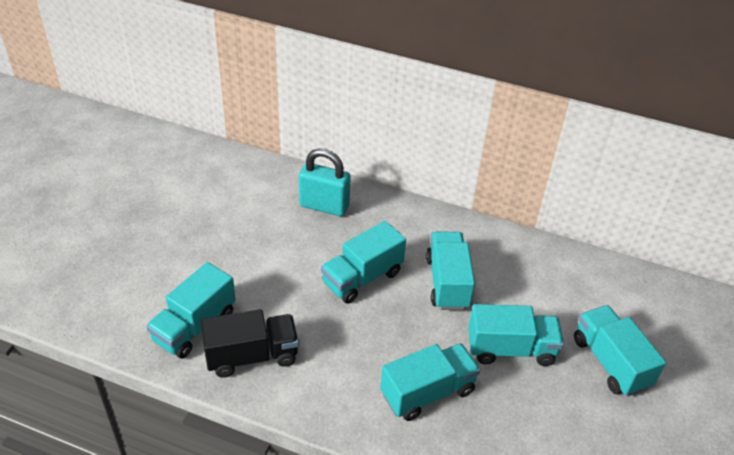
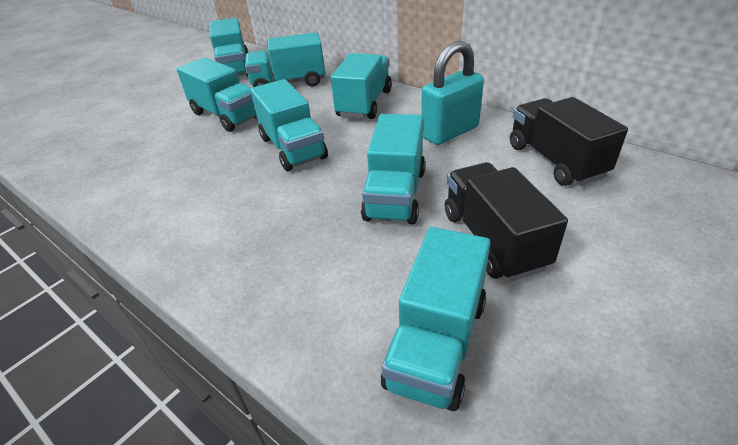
black truck: 1 -> 2
turquoise truck: 6 -> 7

